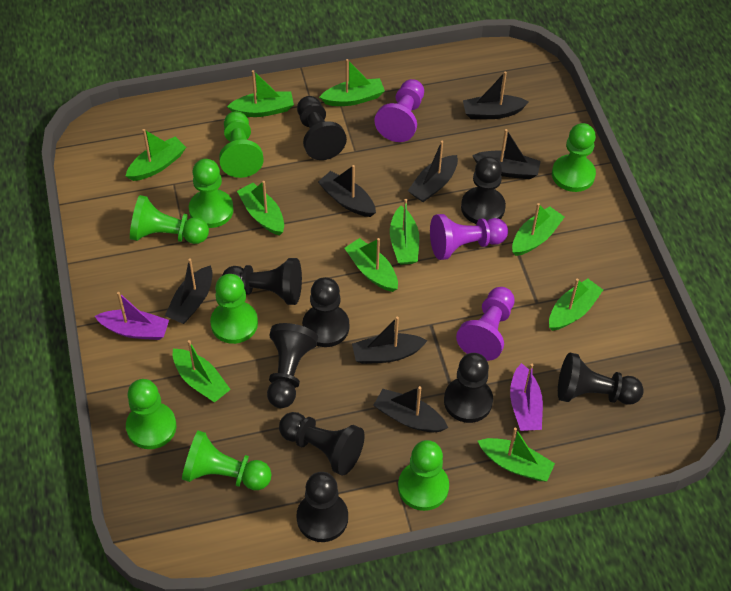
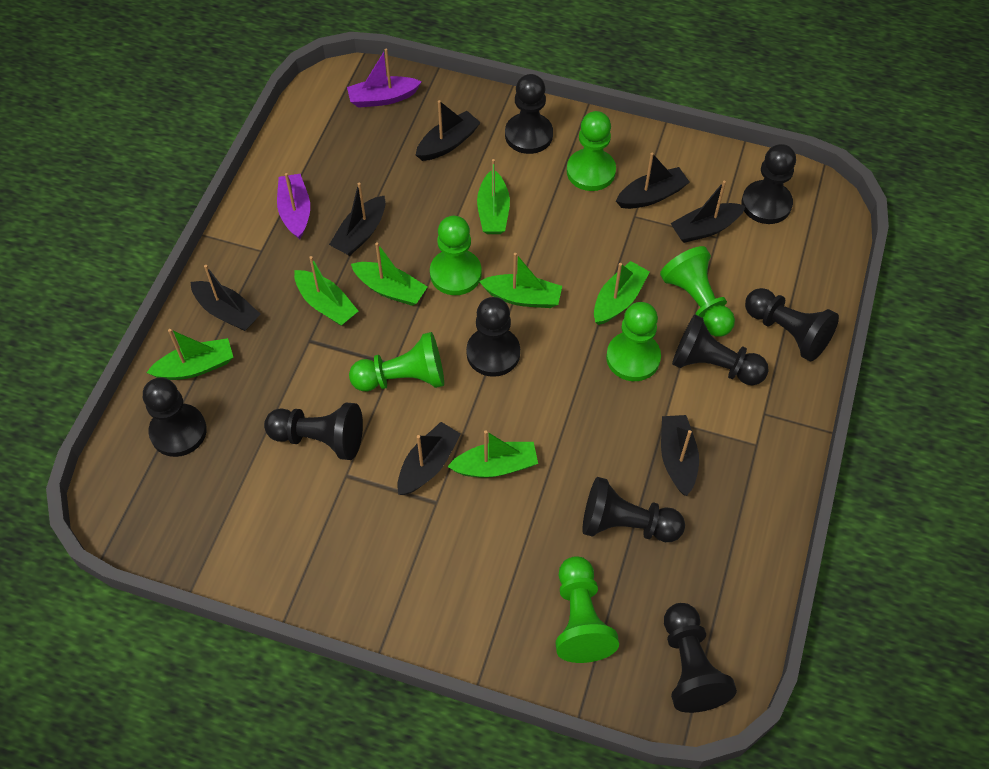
green boat: 10 -> 7
green pawn: 8 -> 6
purple pawn: 3 -> 0

